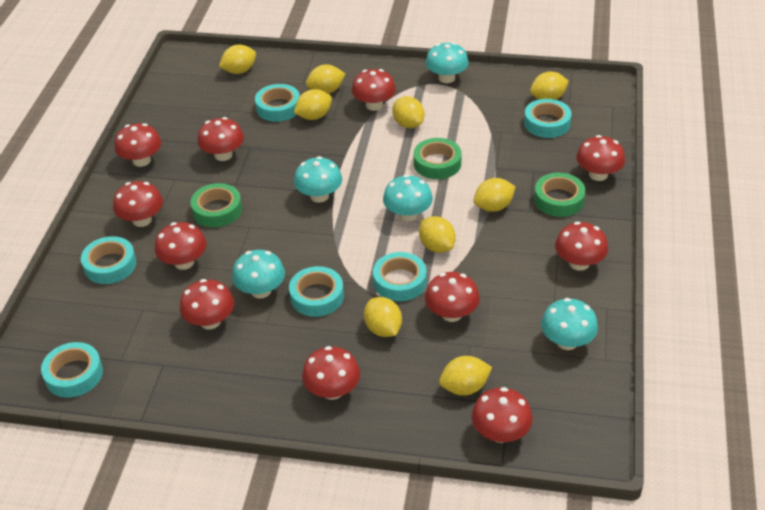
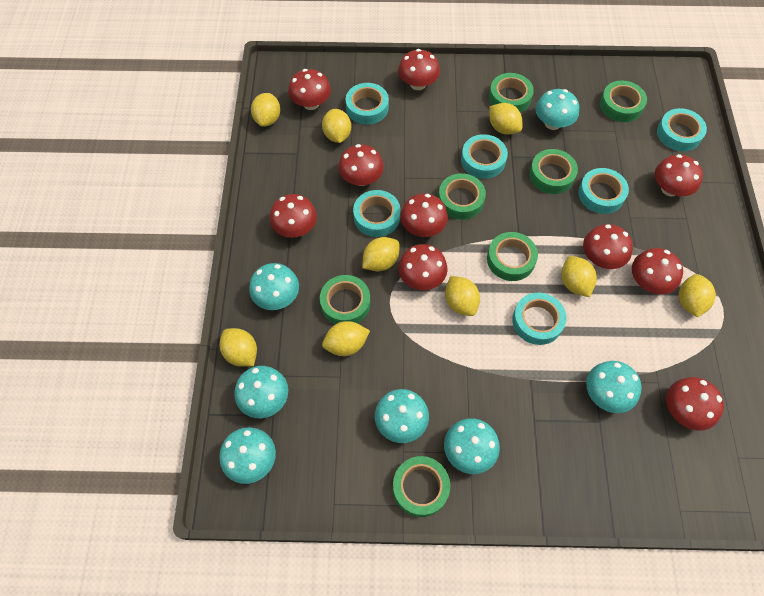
green tape: 3 -> 7
red mushroom: 11 -> 10
turquoise mushroom: 5 -> 7

